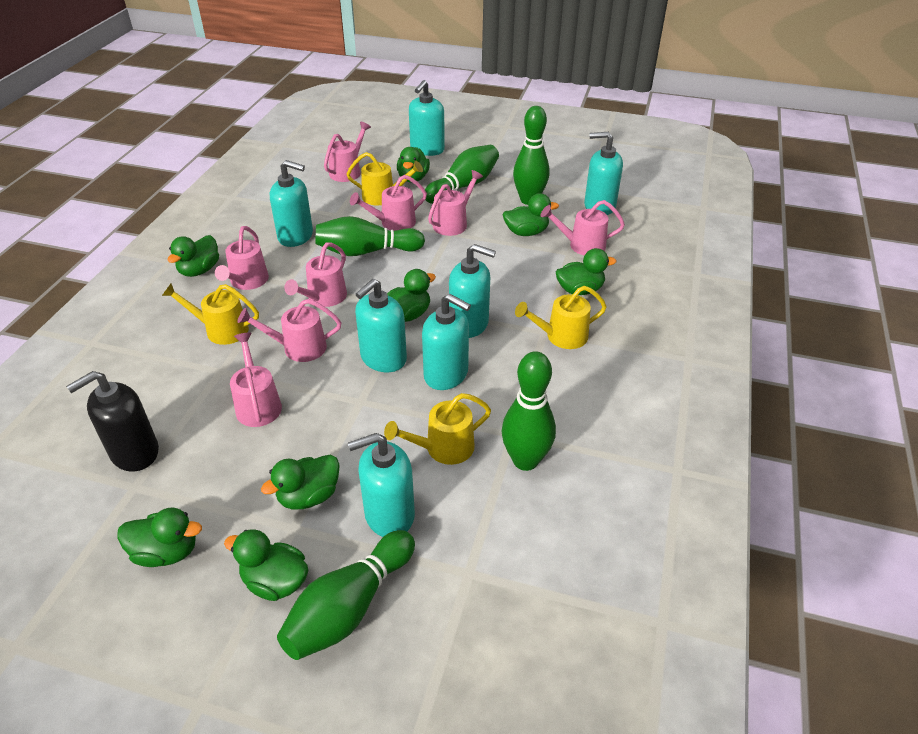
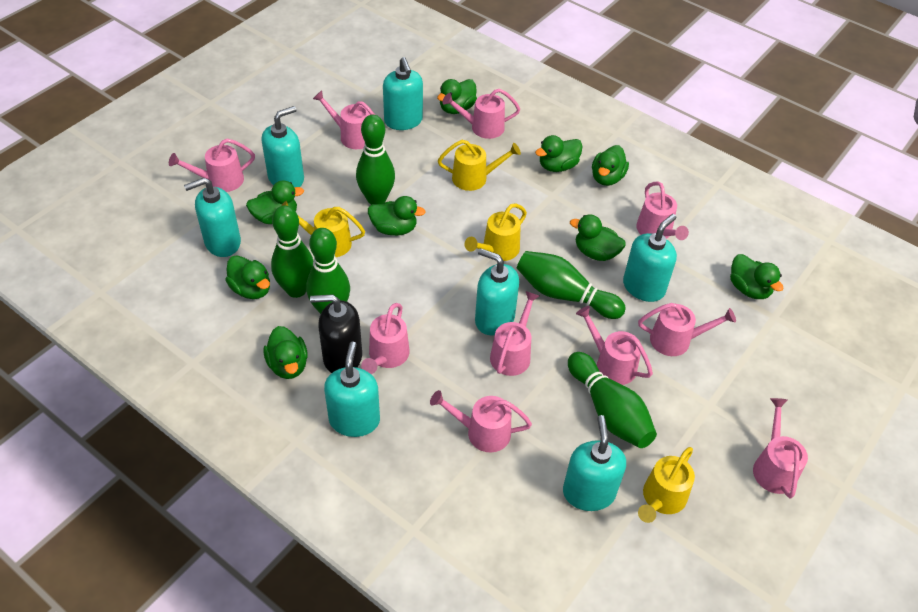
green duck: 8 -> 9
pink watering can: 8 -> 10

